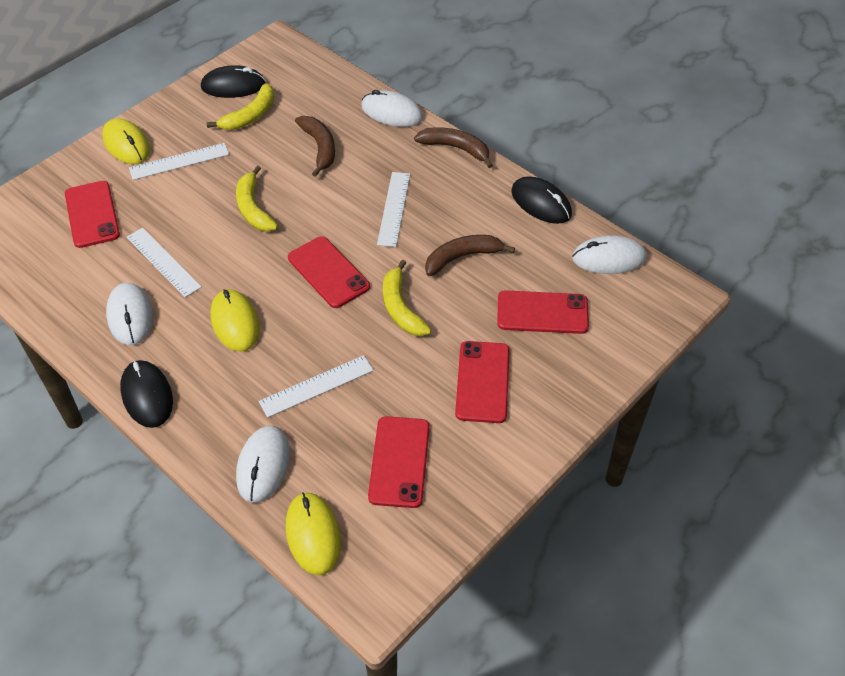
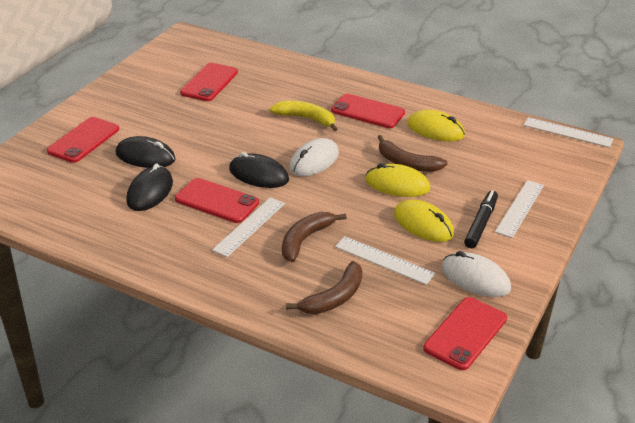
black marker: 0 -> 1
white mouse: 4 -> 2
yellow banana: 3 -> 1

